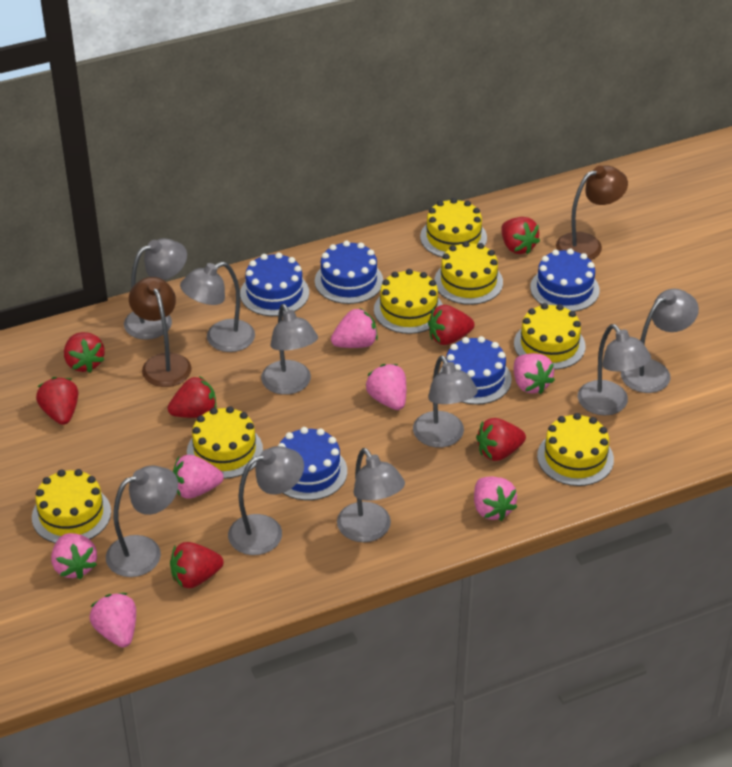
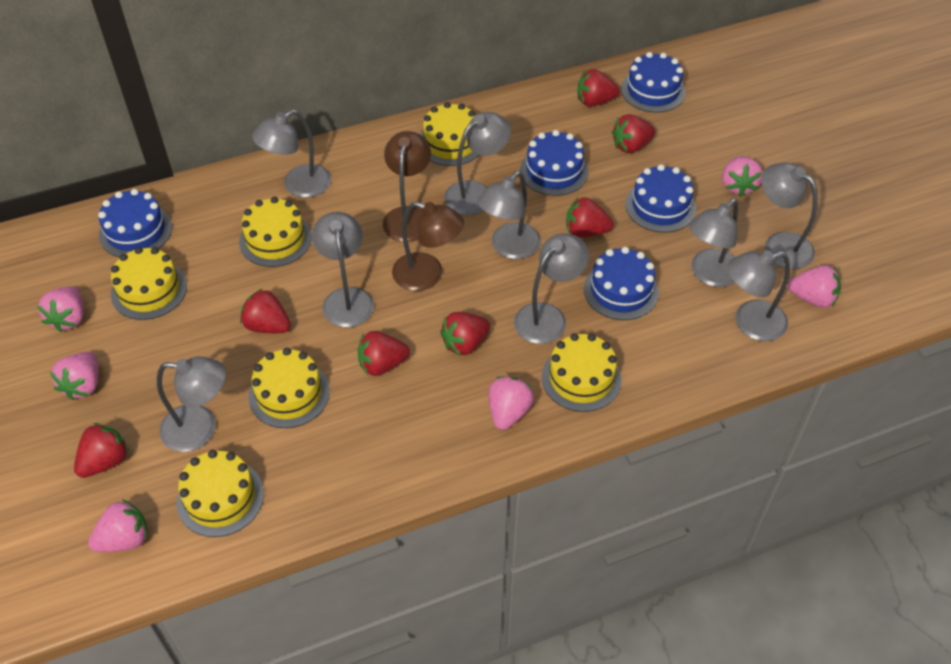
pink strawberry: 7 -> 6
yellow cake: 7 -> 6

